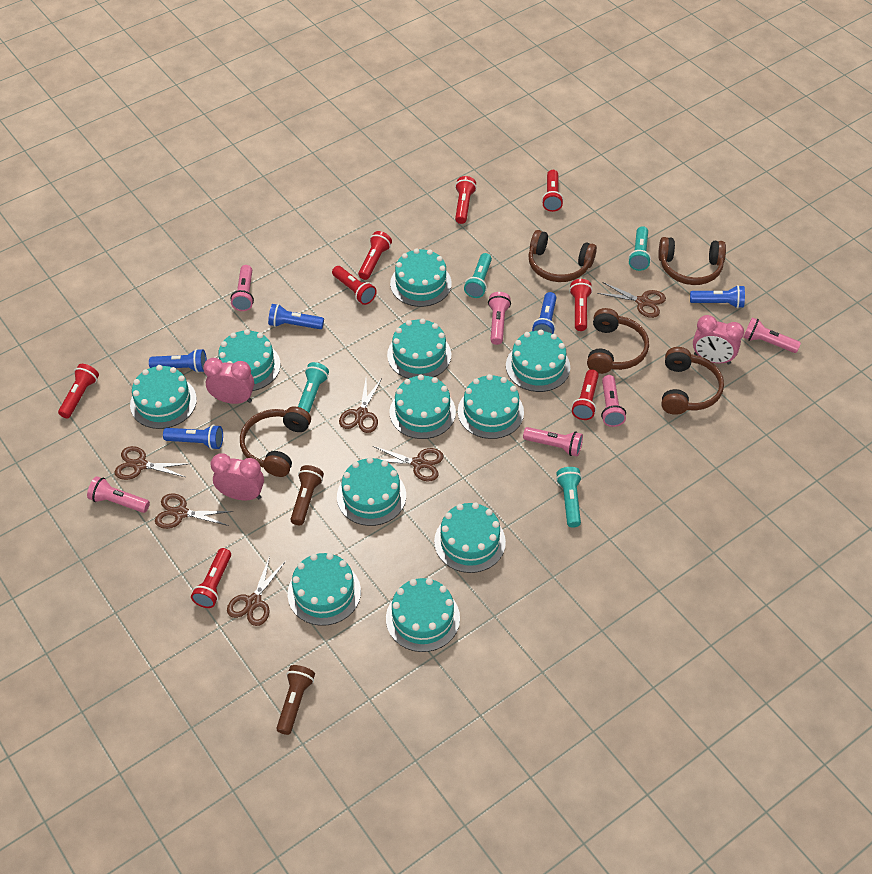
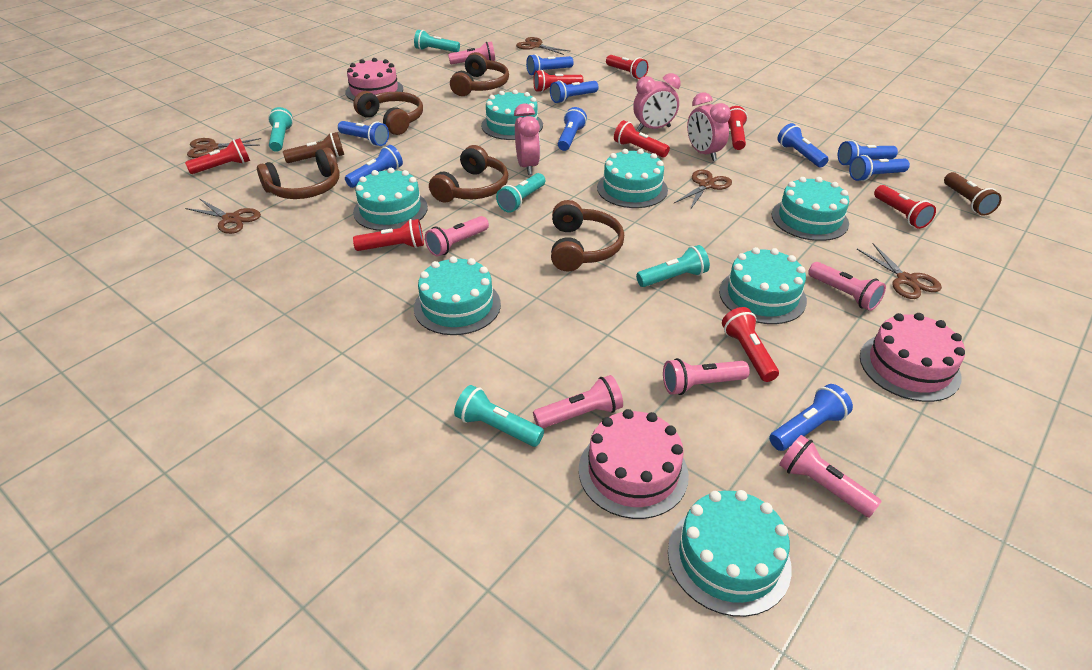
blue flashlight: 5 -> 9
brown scissors: 6 -> 5
pink cake: 0 -> 3
turquoise cake: 11 -> 7
turquoise flashlight: 4 -> 5

